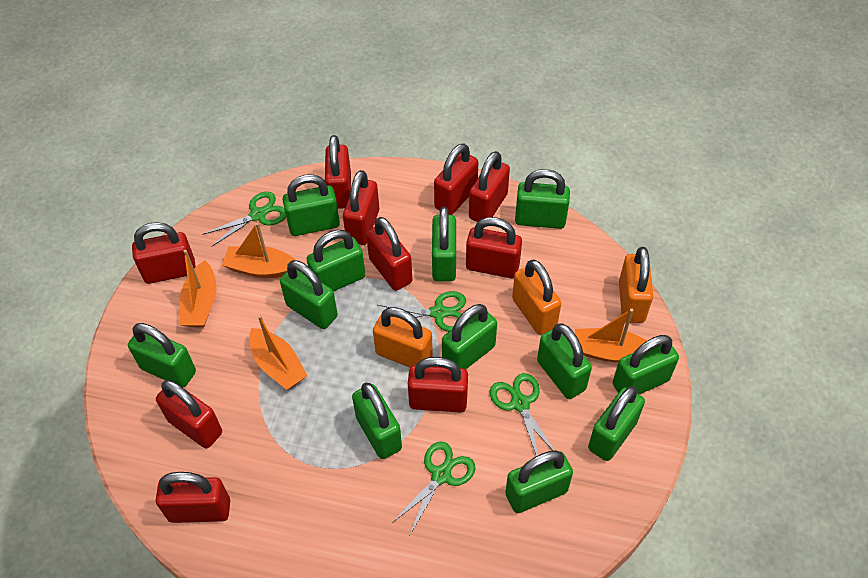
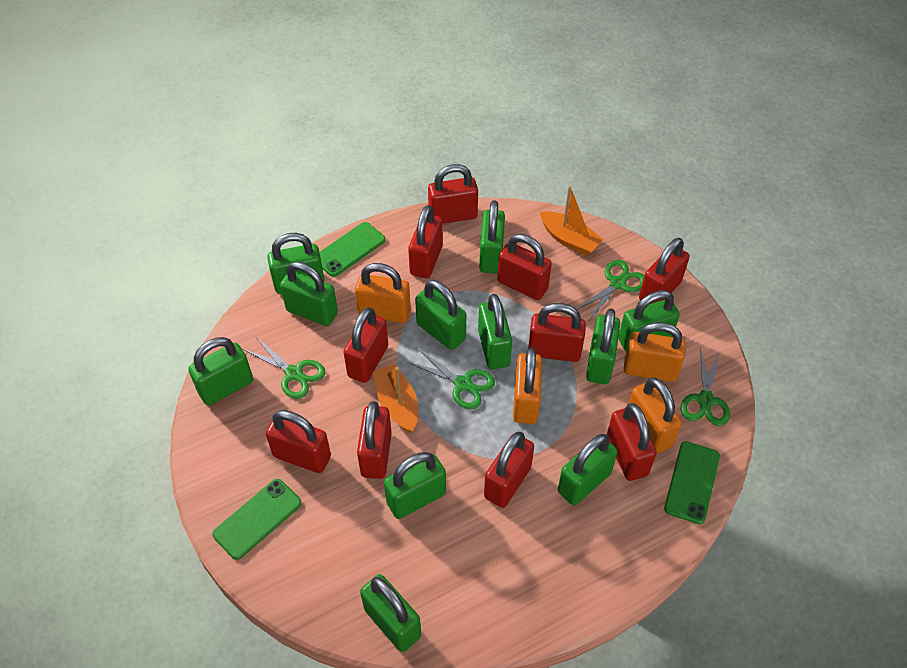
green padlock: 12 -> 11
green phone: 0 -> 3
orange boat: 4 -> 2
orange padlock: 3 -> 4

